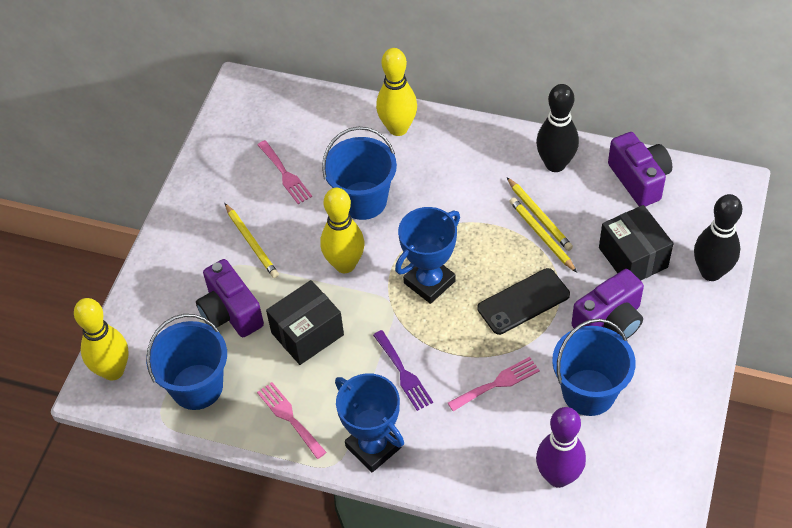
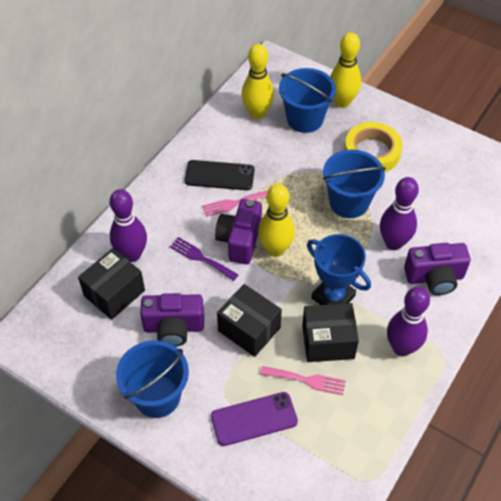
black bowling pin: 2 -> 0
black box: 2 -> 3
blue trophy: 2 -> 1
pink fork: 3 -> 2
purple bowling pin: 1 -> 3
purple phone: 0 -> 1
yellow pencil: 3 -> 0
yellow tape: 0 -> 1

